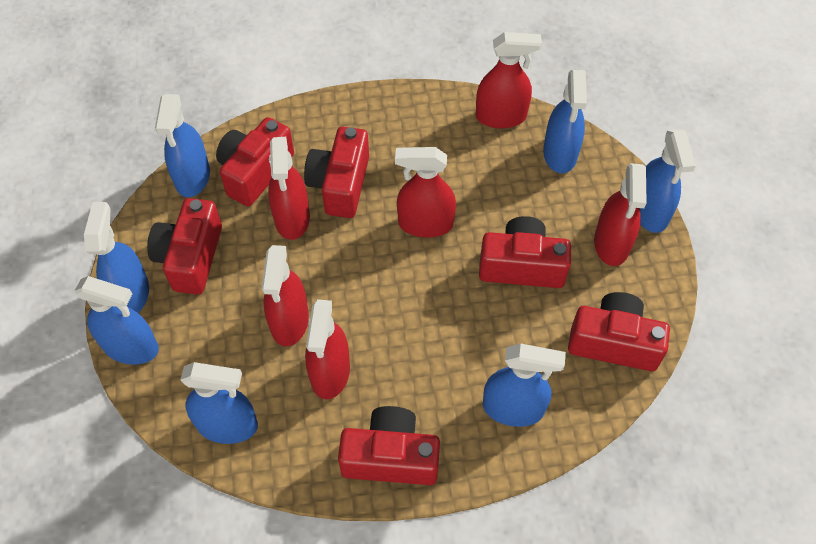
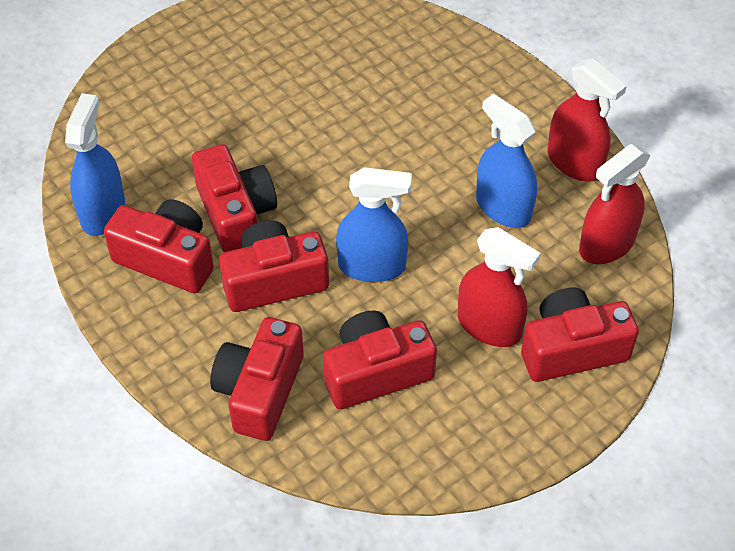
blue spray bottle: 7 -> 3
red spray bottle: 6 -> 3

